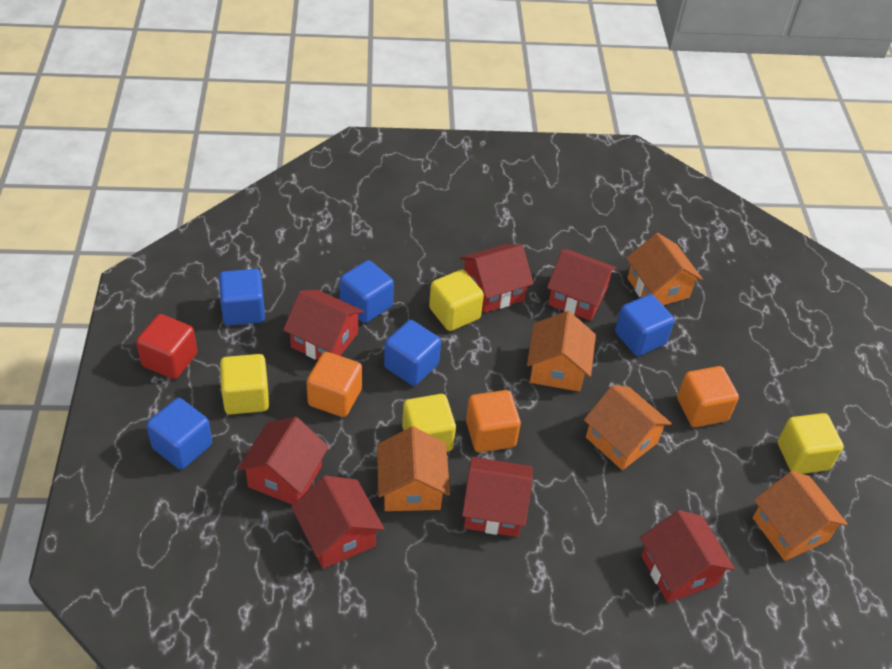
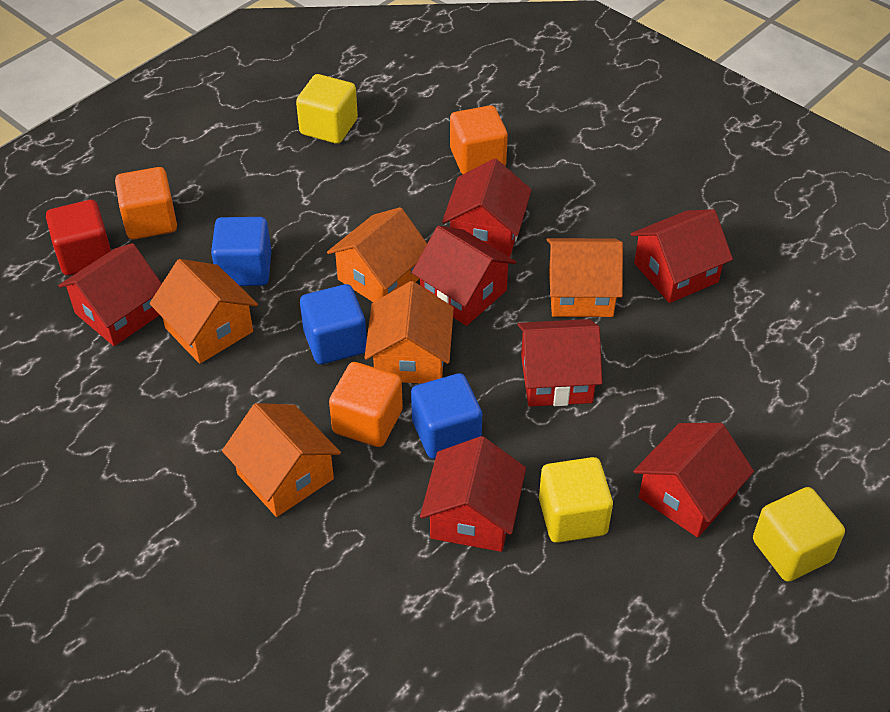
blue cube: 5 -> 3
yellow cube: 4 -> 3

